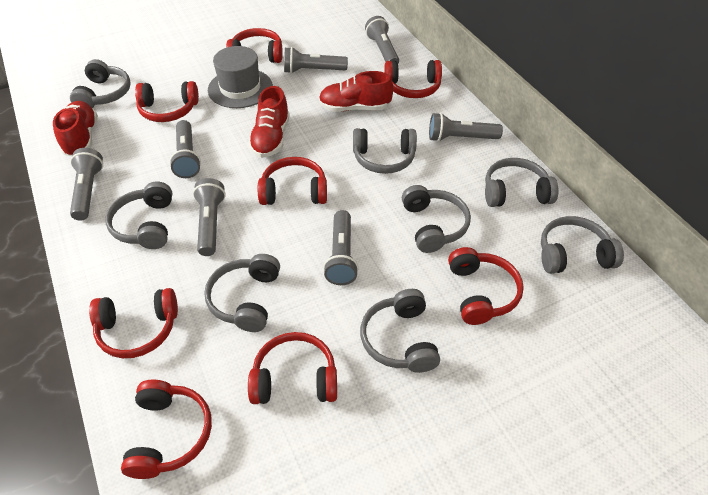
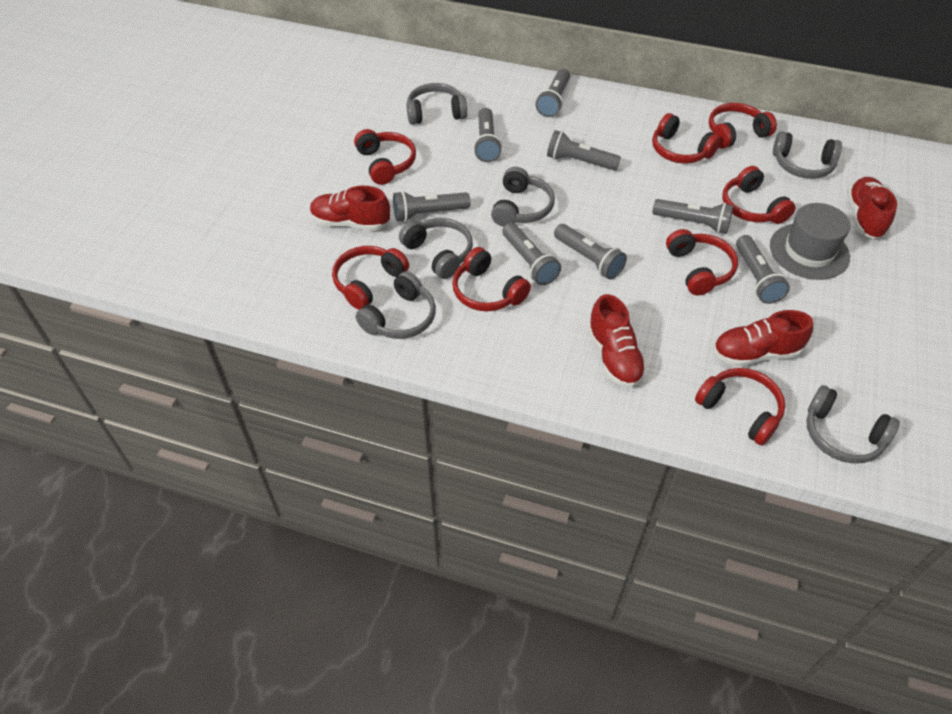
grey flashlight: 7 -> 8
grey headphones: 8 -> 6
red shoe: 3 -> 4

